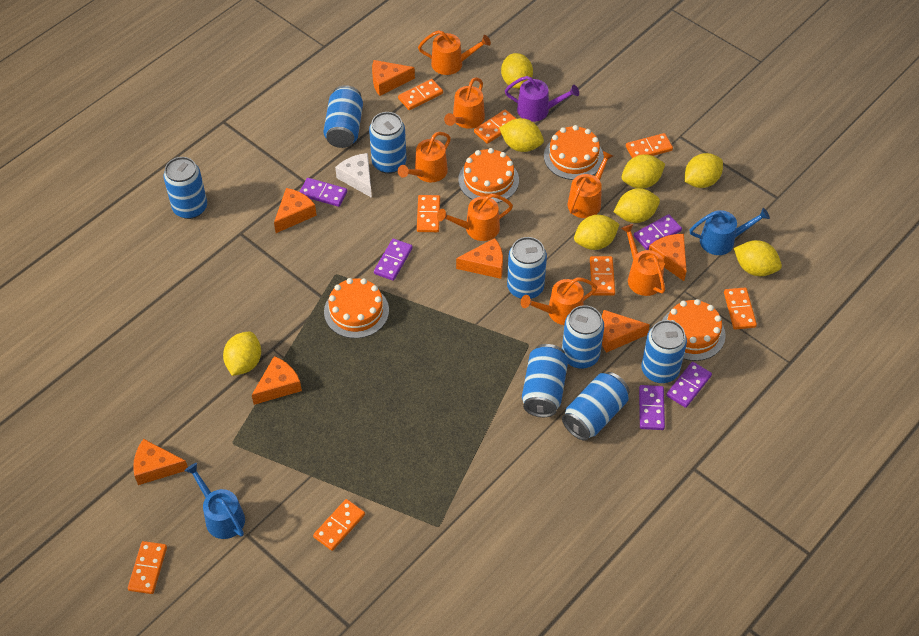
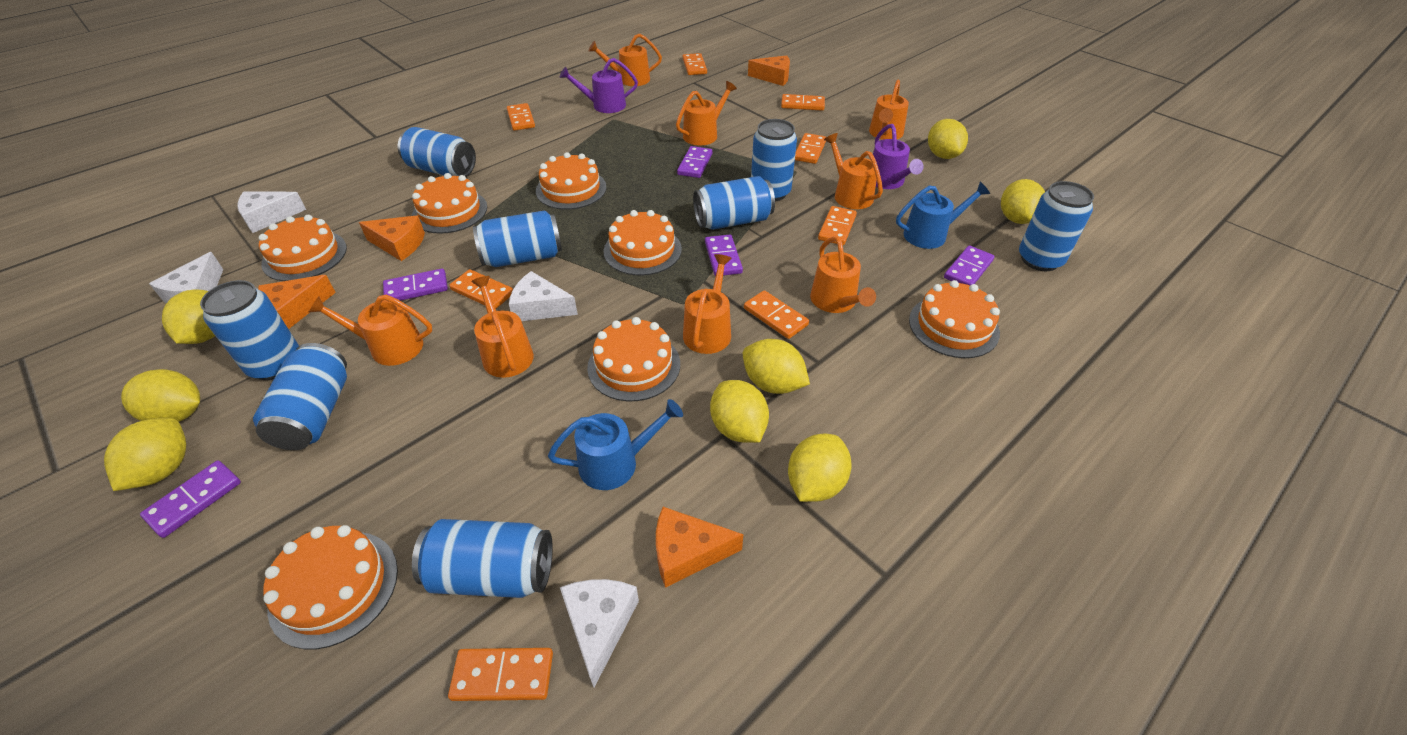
orange cake: 4 -> 7
orange cheese: 7 -> 4
orange watering can: 7 -> 8
purple watering can: 1 -> 2
white cheese: 1 -> 4

